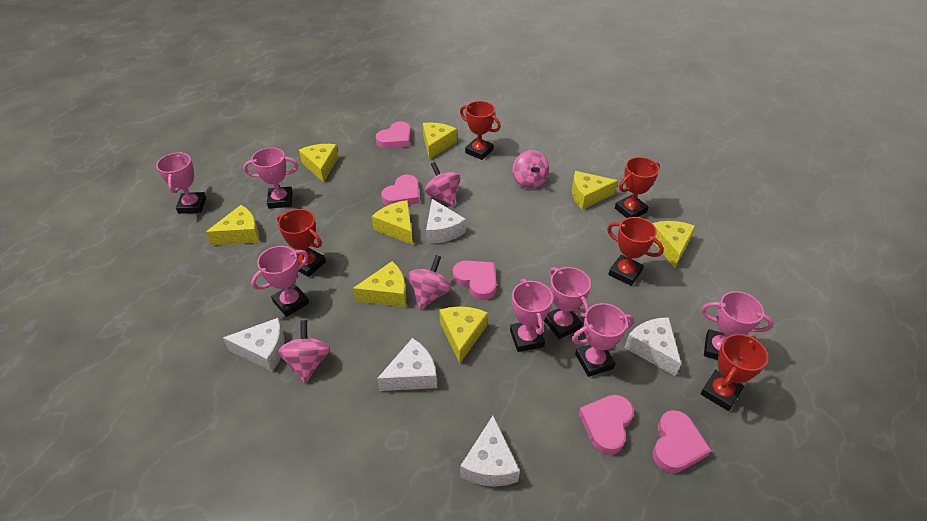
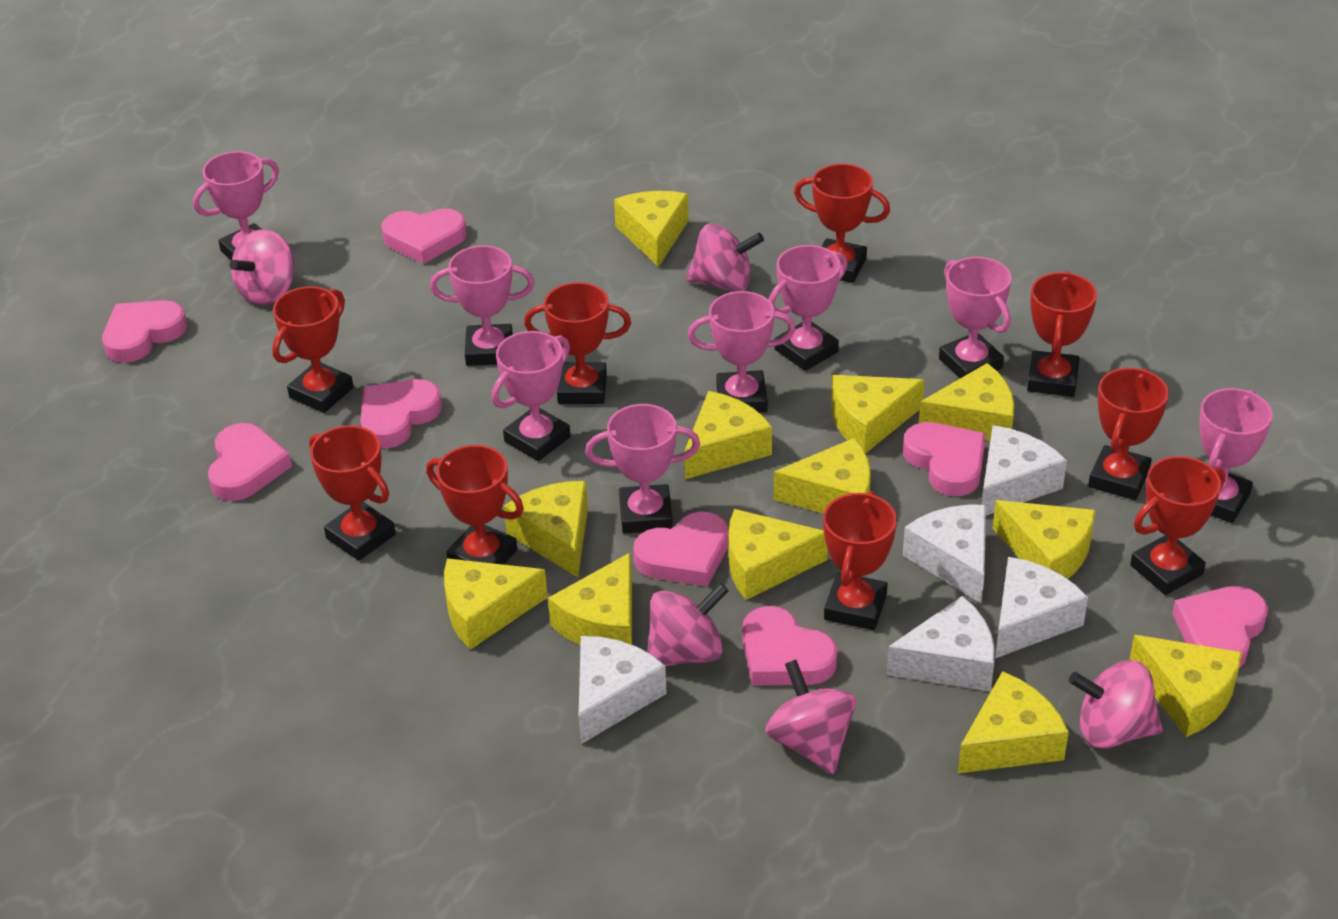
pink heart: 5 -> 8
pink spinning top: 4 -> 5
pink trophy: 7 -> 8
red trophy: 5 -> 9
yellow cheese: 8 -> 12

